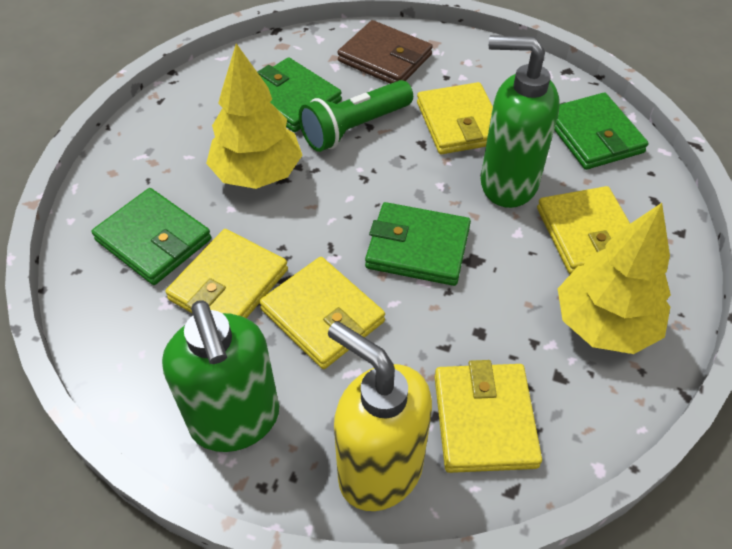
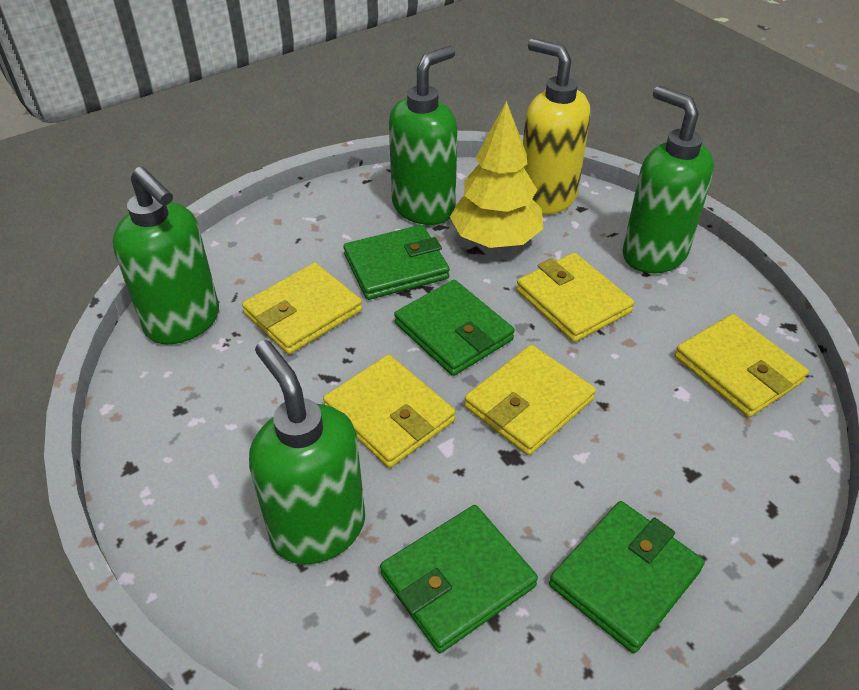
brown wallet: 1 -> 0
green flashlight: 1 -> 0
green soap dispenser: 2 -> 4
yellow tree: 2 -> 1

